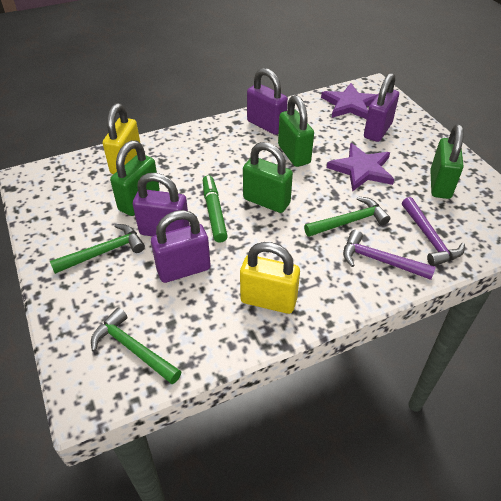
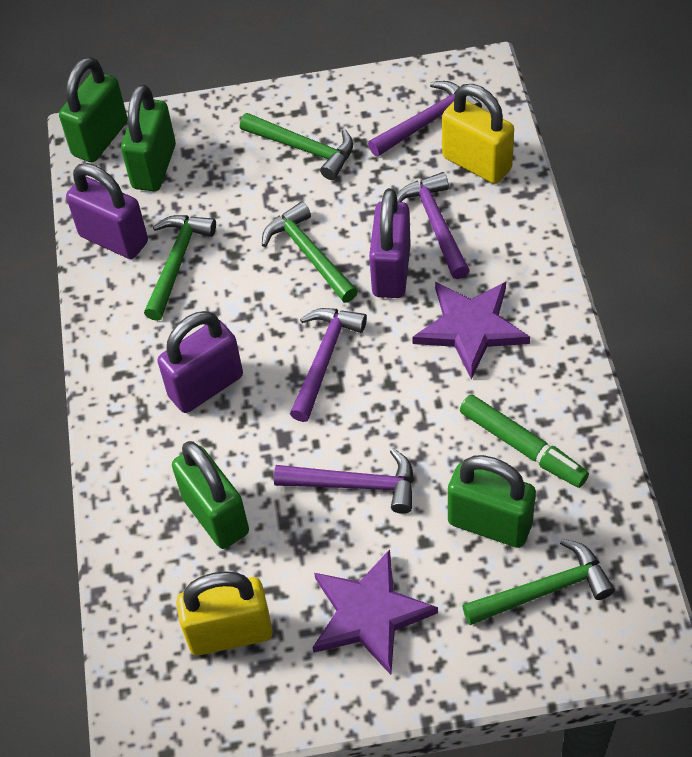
green hammer: 3 -> 4
purple hammer: 2 -> 4
purple padlock: 4 -> 3

